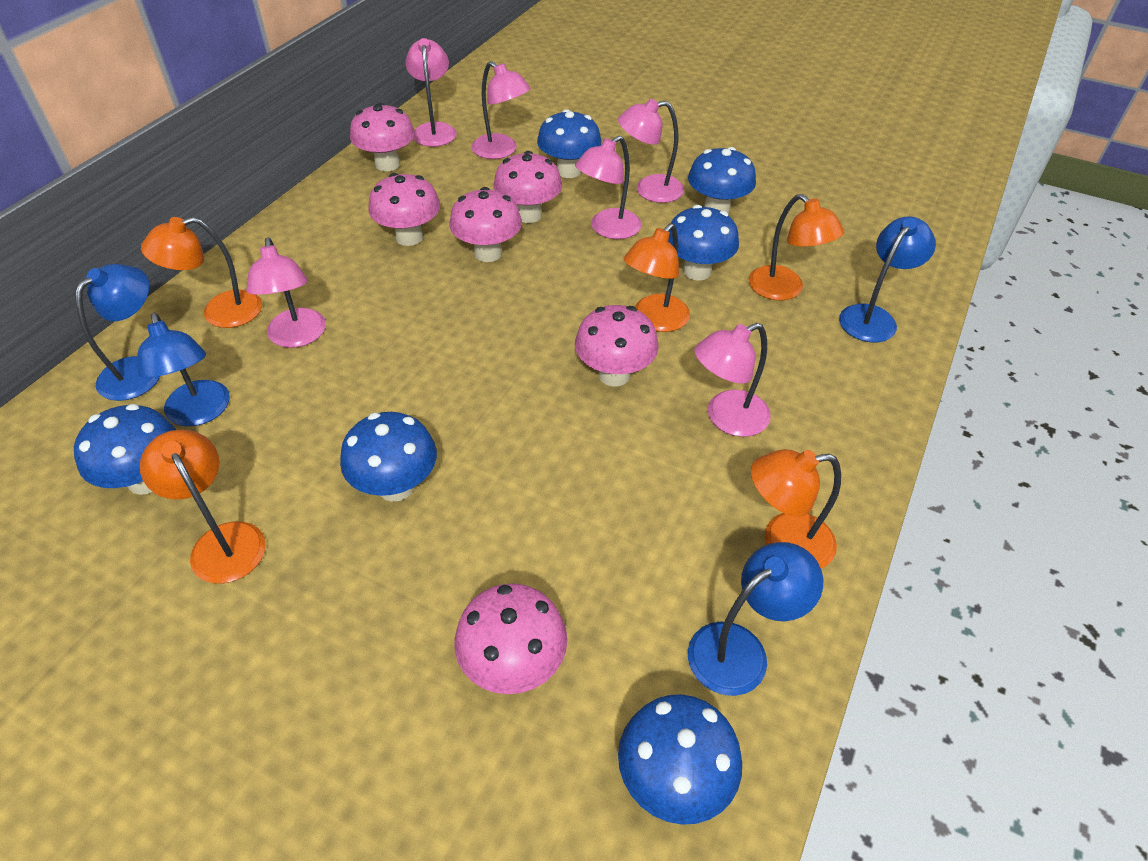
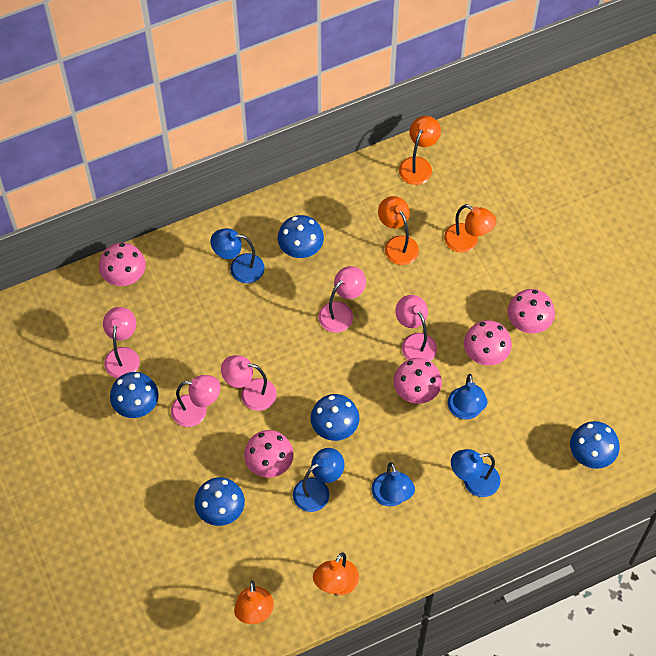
blue lamp: 4 -> 5
blue mushroom: 6 -> 5
pink lamp: 6 -> 5
pink mushroom: 6 -> 5

